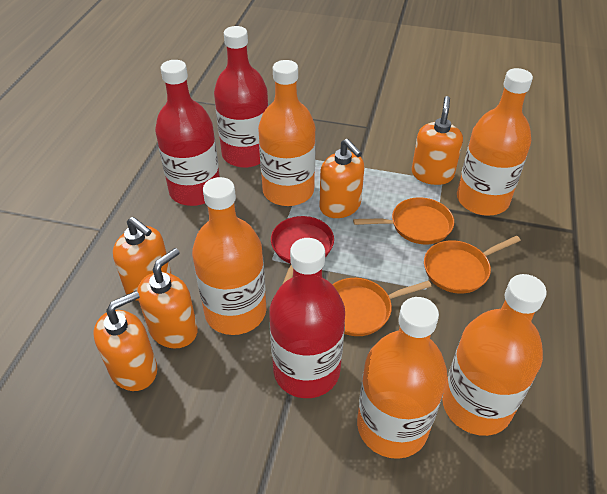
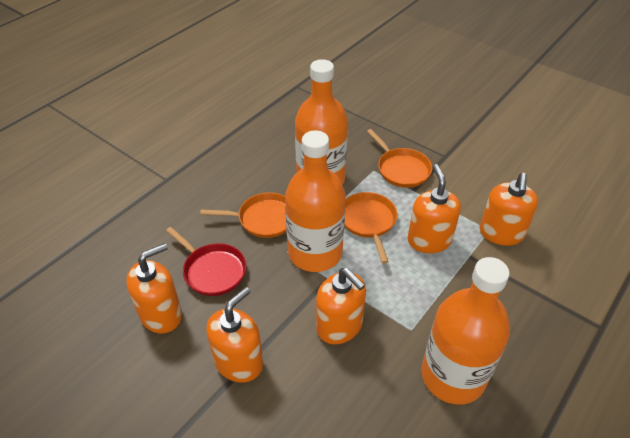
orange bottle: 5 -> 3
red bottle: 3 -> 0

